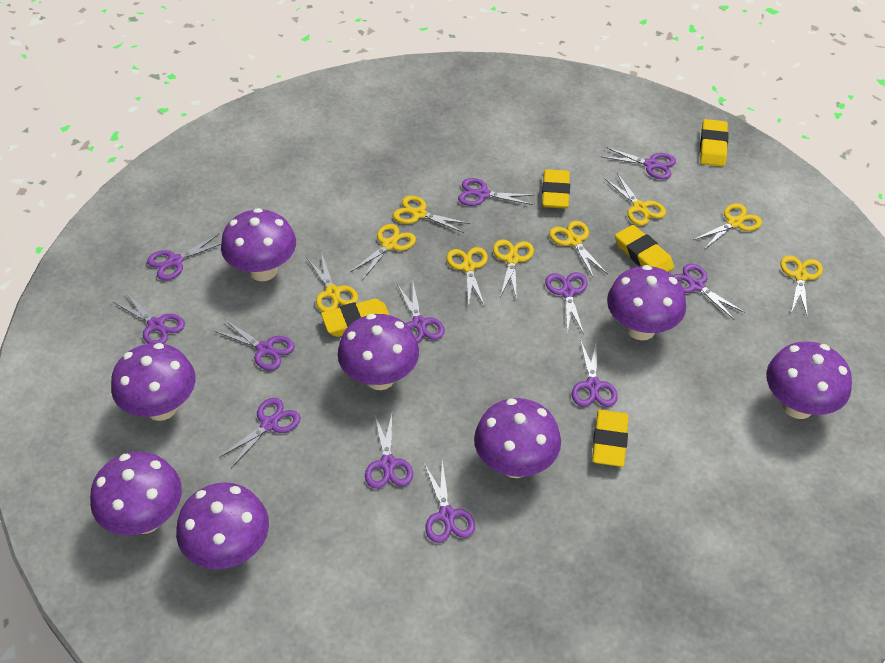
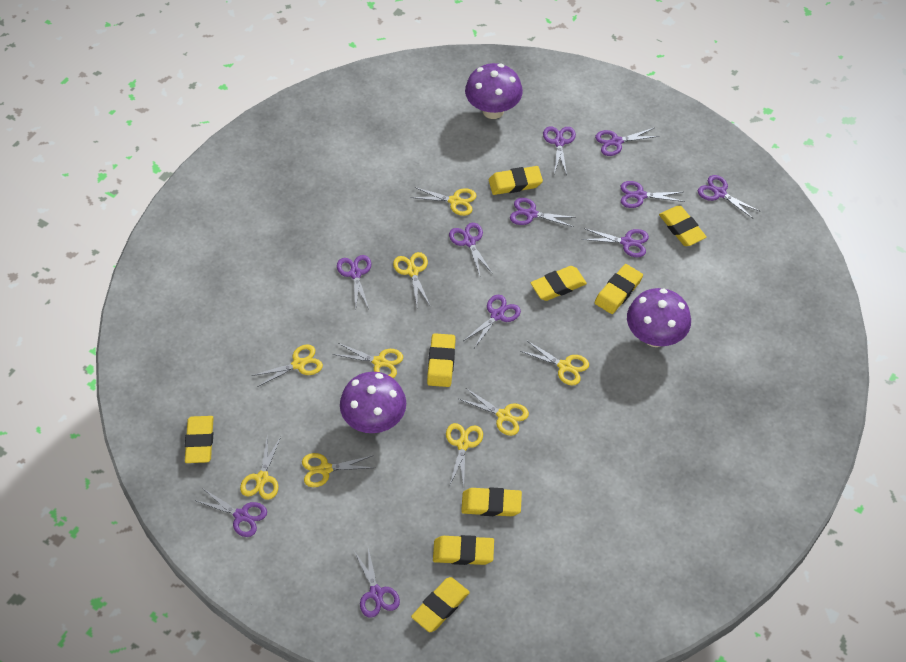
purple mushroom: 8 -> 3
purple scissors: 12 -> 11
yellow eraser: 5 -> 9

